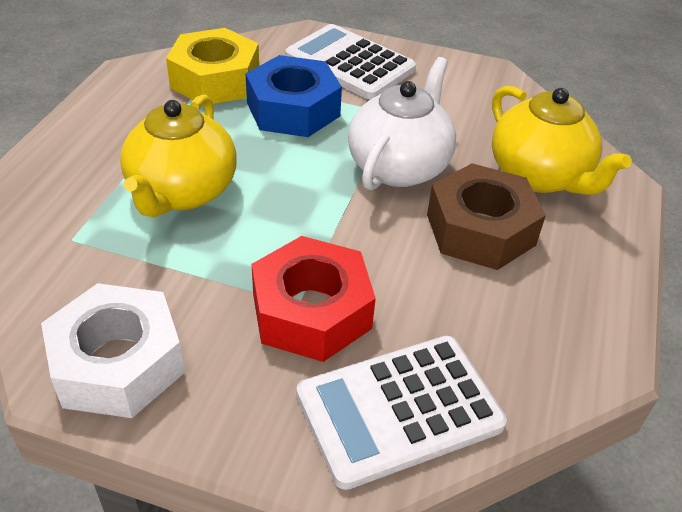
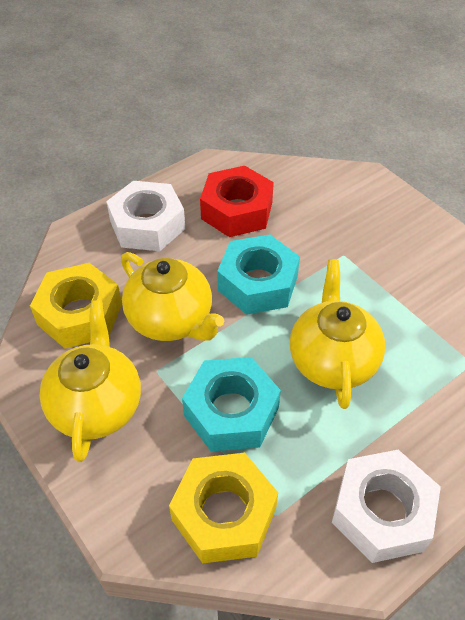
blue nut: 1 -> 0
brown nut: 1 -> 0
turquoise nut: 0 -> 2
white calculator: 2 -> 0
white nut: 1 -> 2
white teapot: 1 -> 0
yellow nut: 1 -> 2
yellow teapot: 2 -> 3

